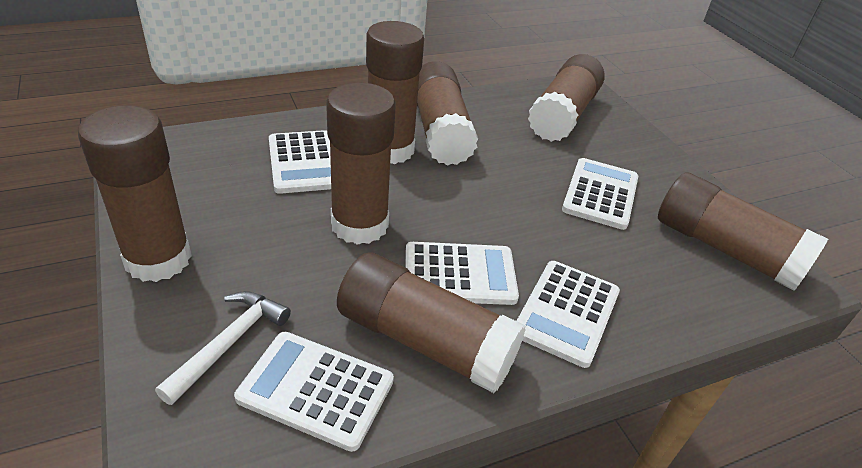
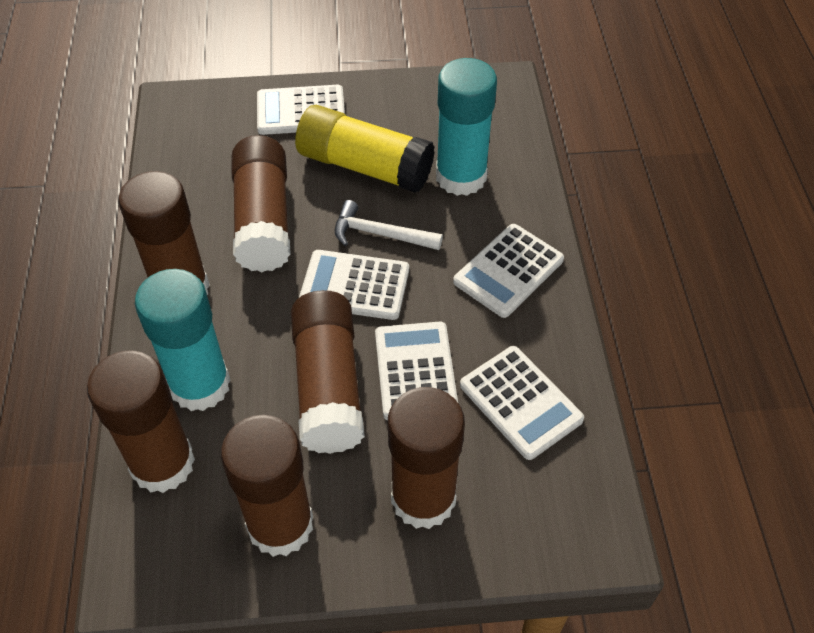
brown glue stick: 7 -> 6
turquoise glue stick: 0 -> 2
yellow glue stick: 0 -> 1

